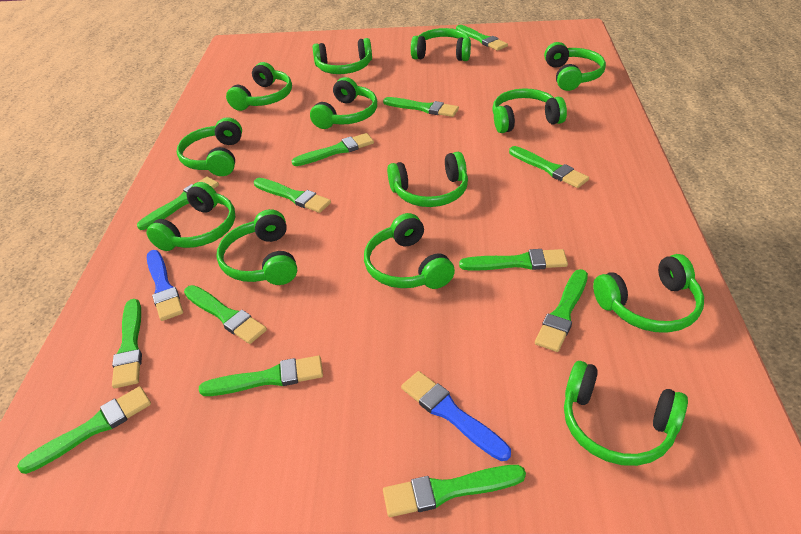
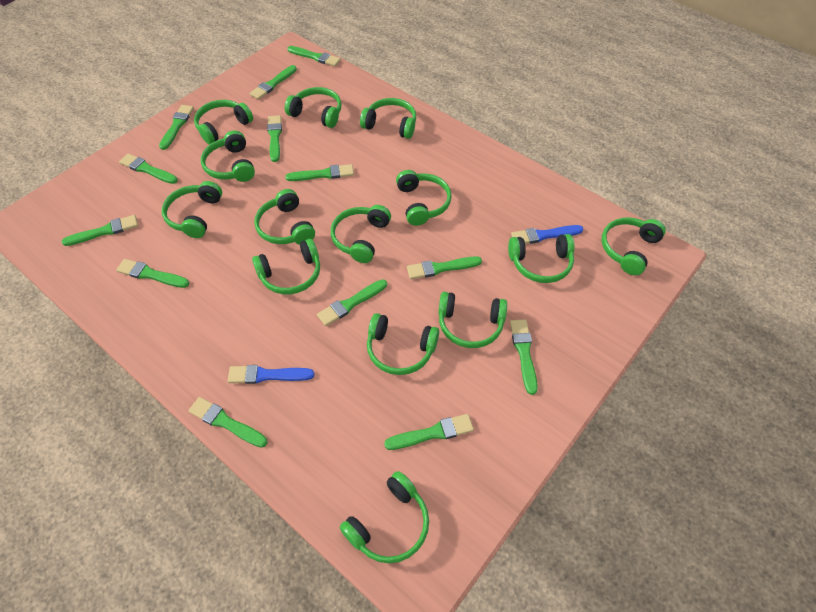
green headphones: 13 -> 14

